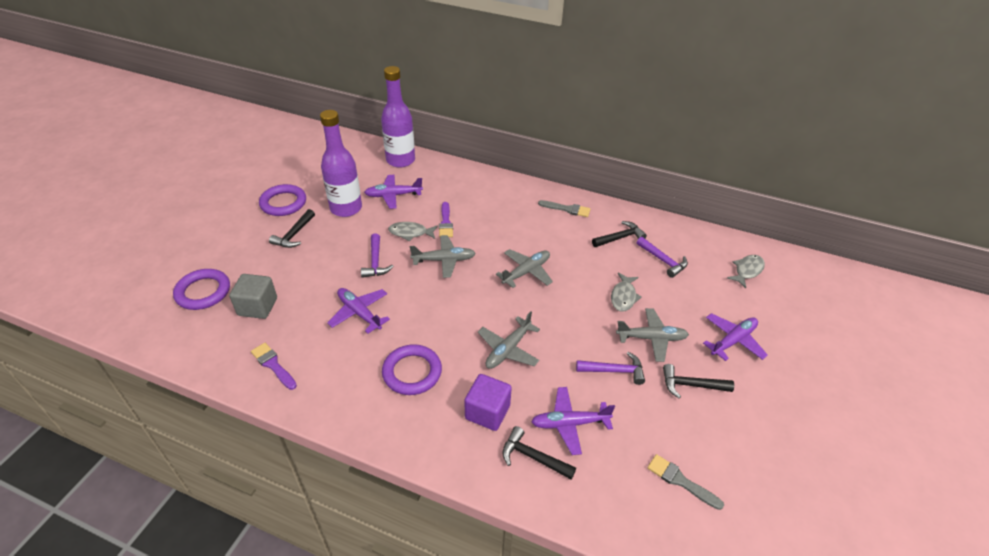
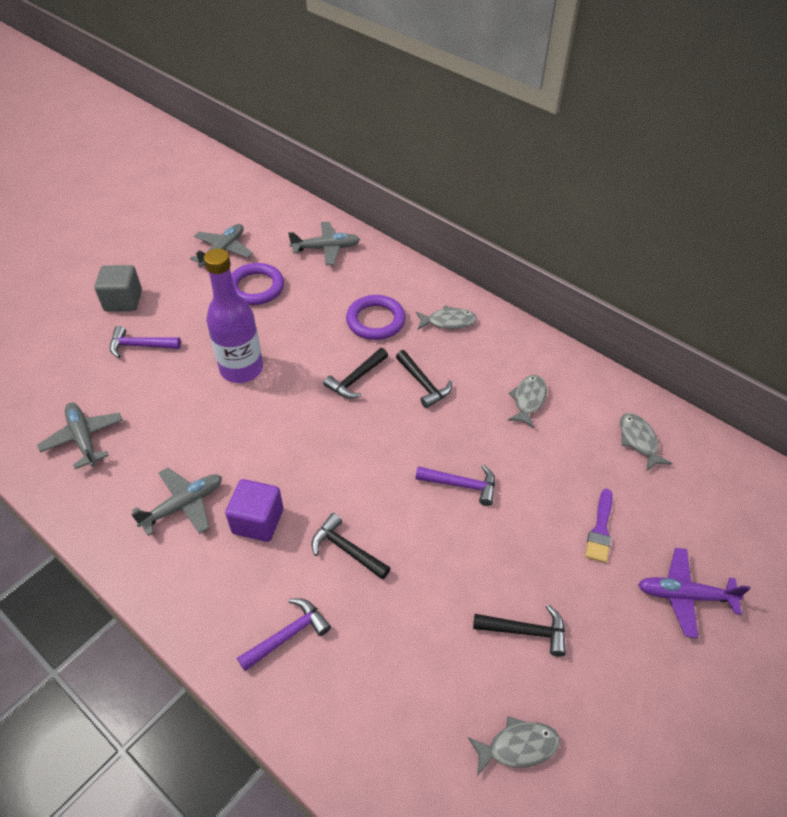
grey brush: 2 -> 0
grey fish: 3 -> 4
purple bottle: 2 -> 1
purple brush: 2 -> 1
purple plane: 4 -> 1
purple ring: 3 -> 2

